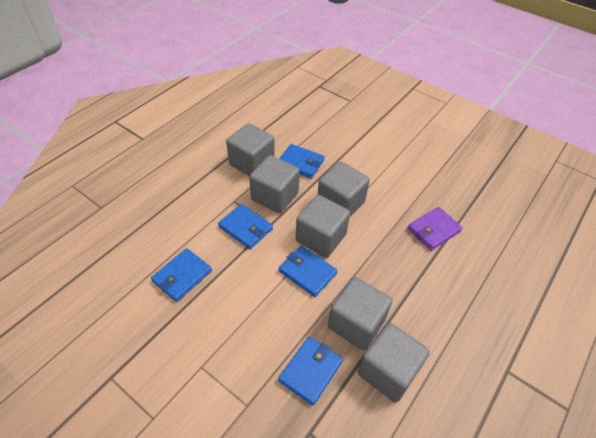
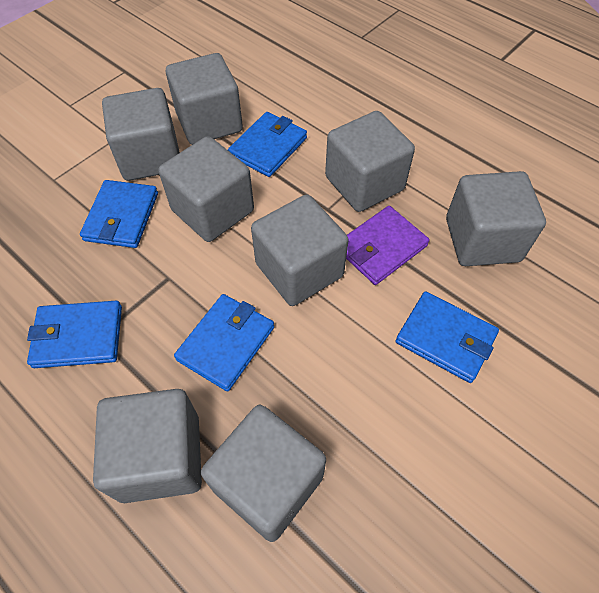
grey cube: 6 -> 8

